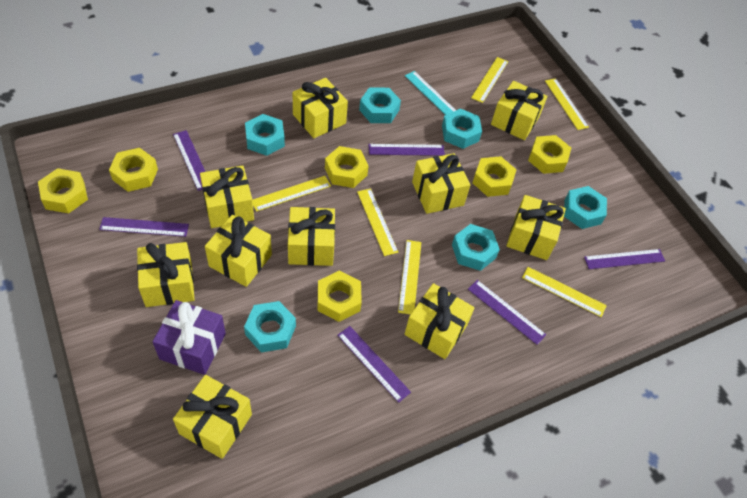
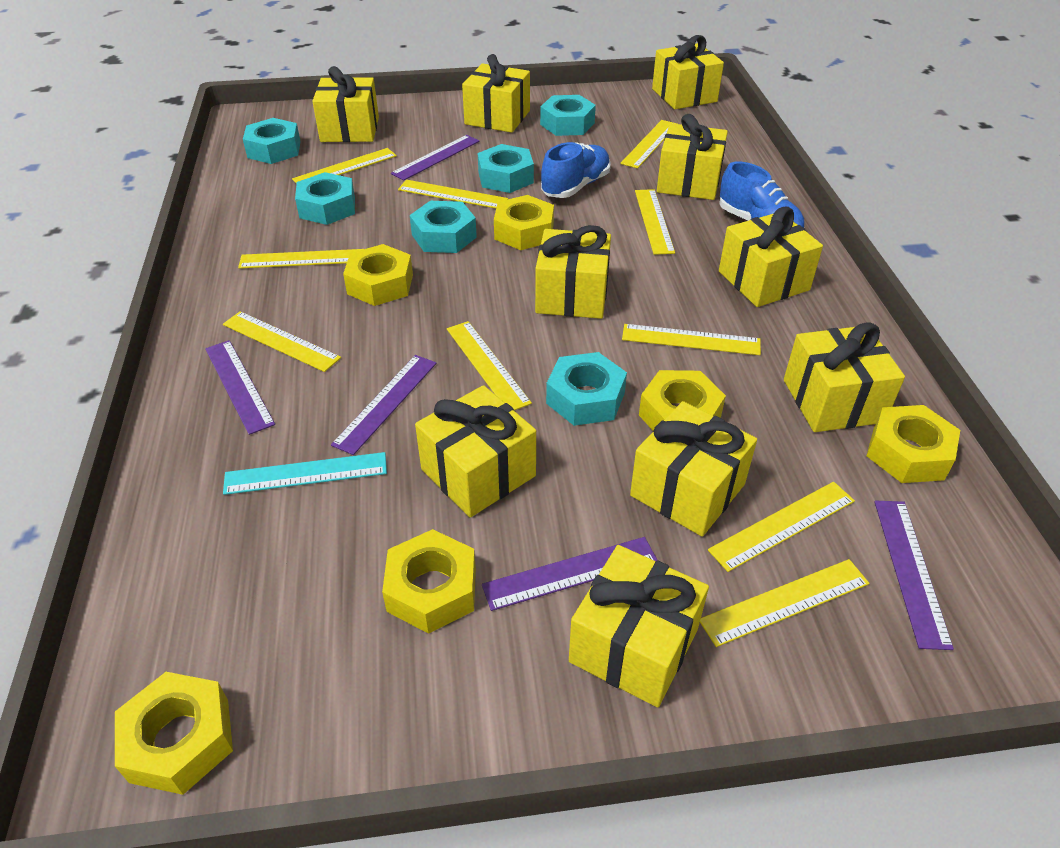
blue shoe: 0 -> 2
purple gift: 1 -> 0
purple ruler: 6 -> 5
yellow ruler: 6 -> 10

